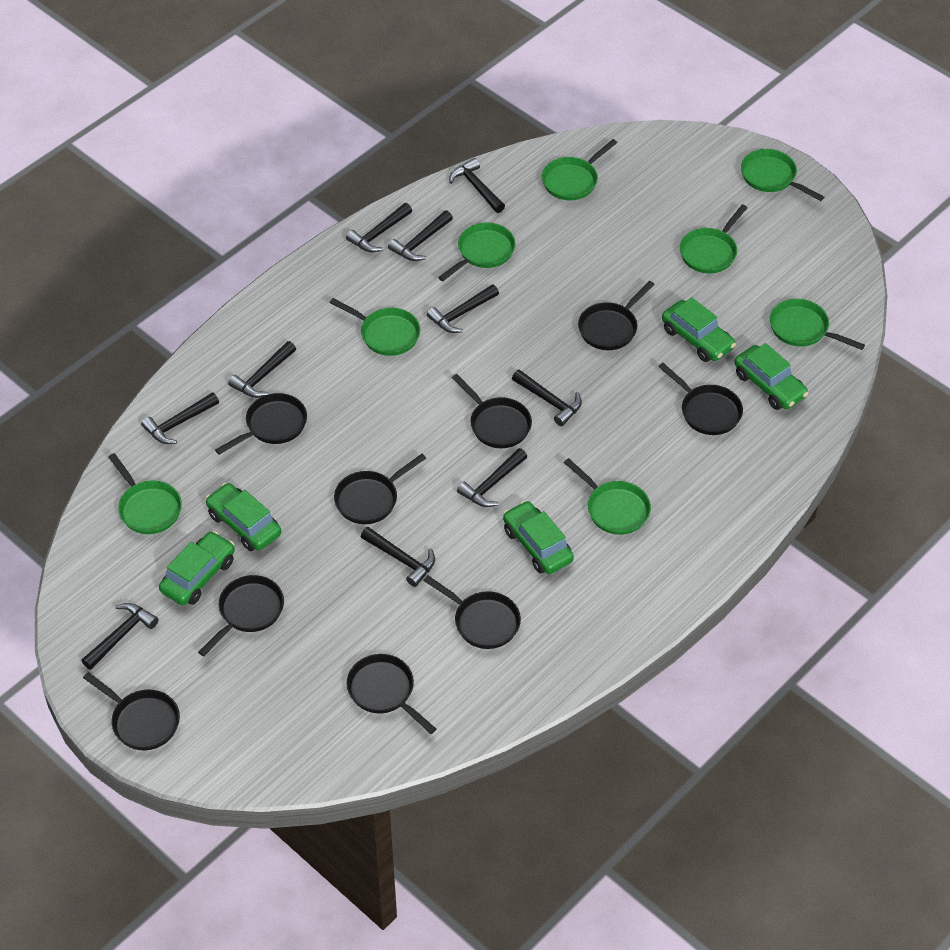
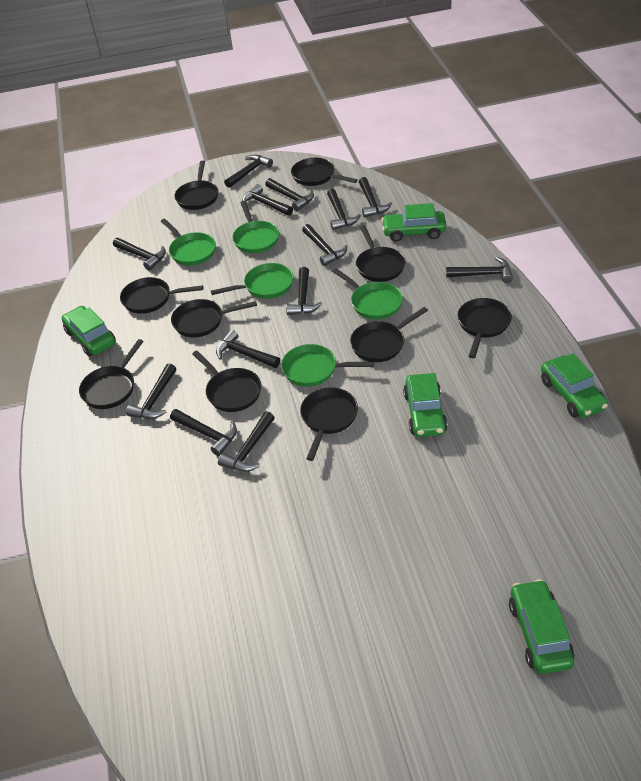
black hammer: 10 -> 13
black pan: 9 -> 10
green pan: 8 -> 5

